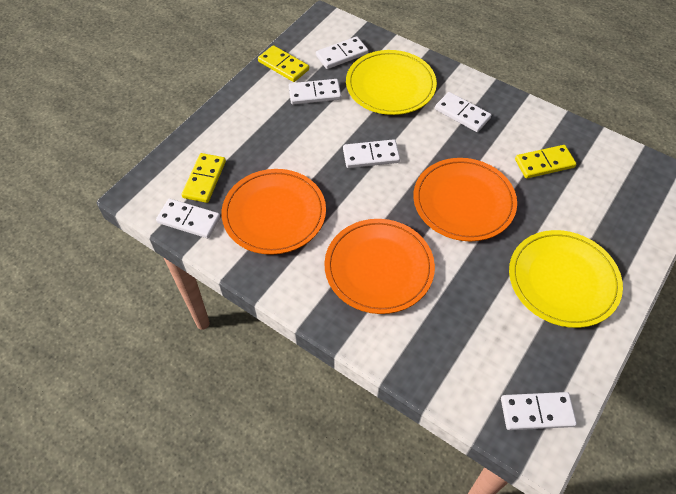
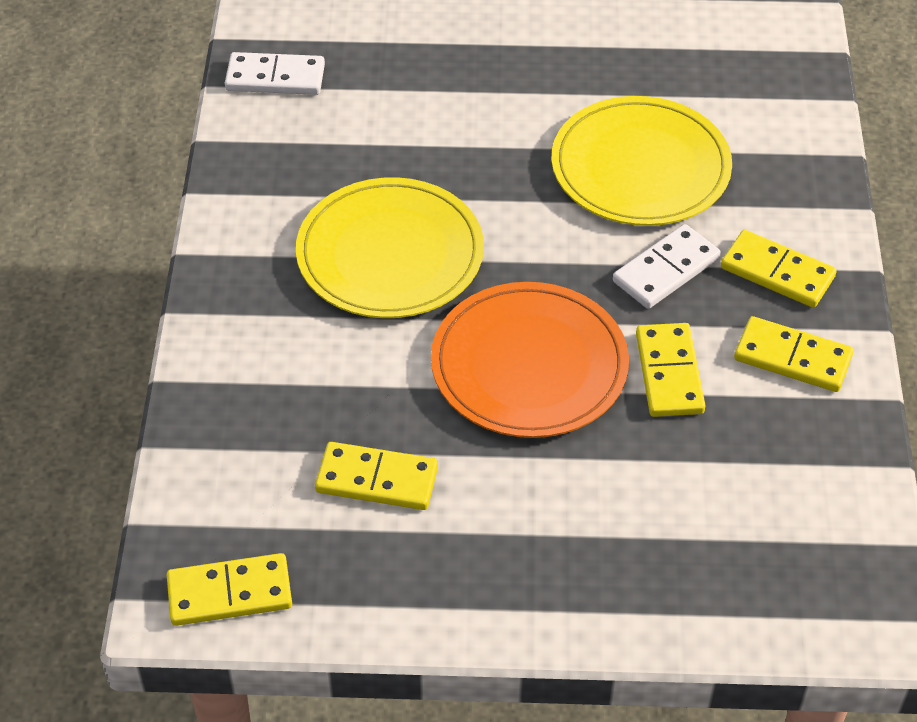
orange plate: 3 -> 1
white domino: 6 -> 2
yellow domino: 3 -> 5

